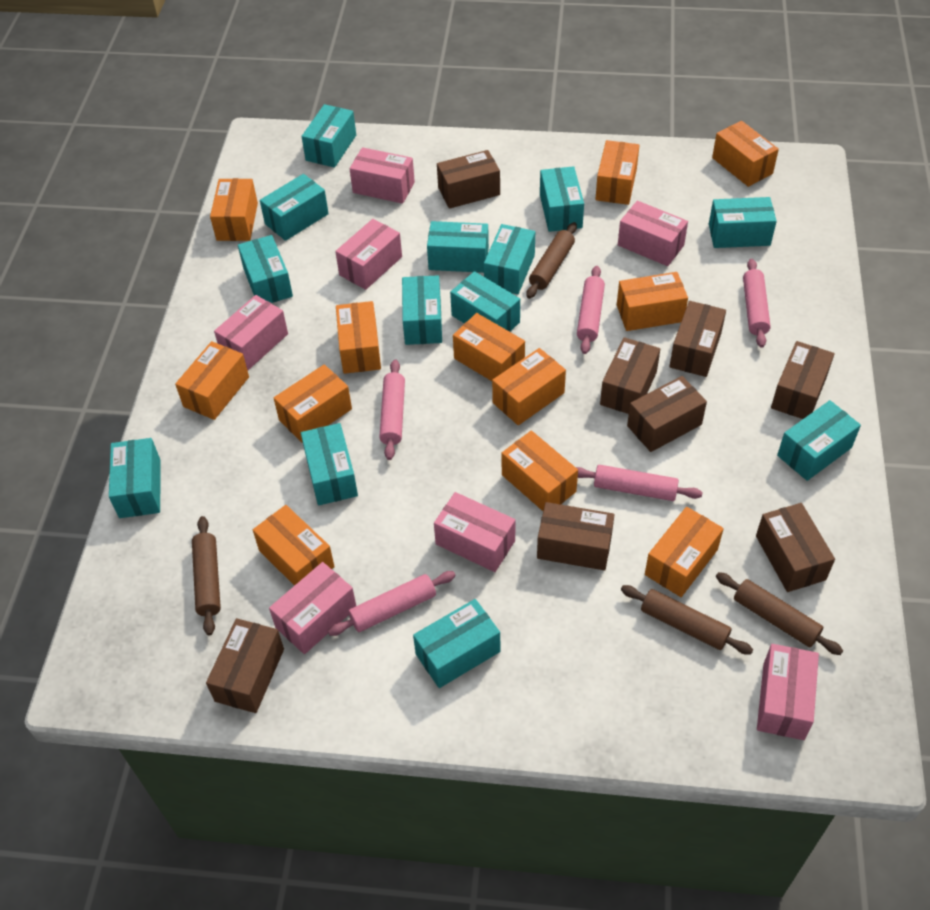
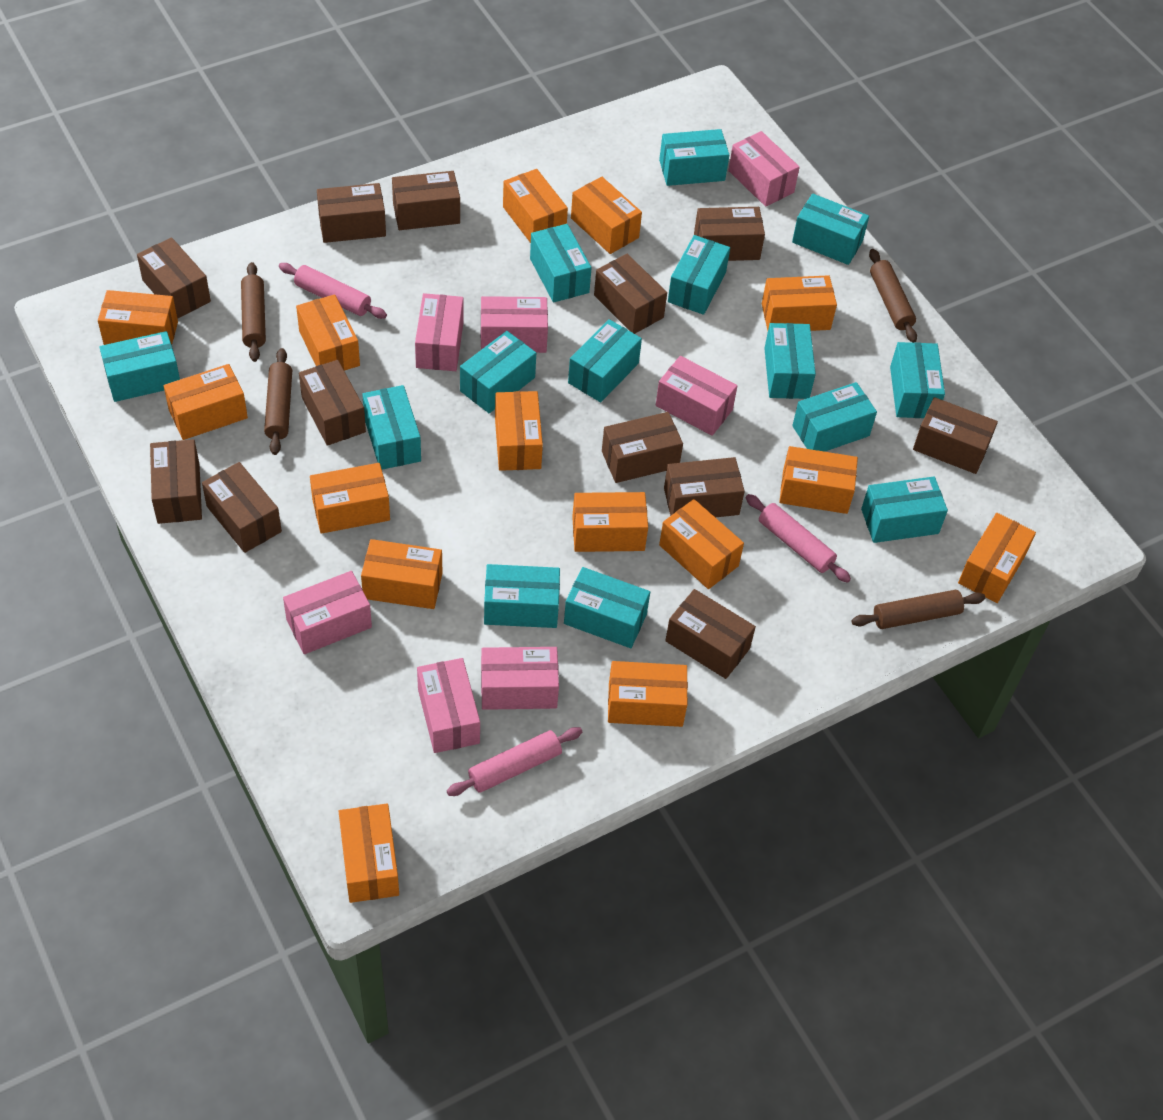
brown box: 8 -> 12
orange box: 12 -> 15
pink rolling pin: 5 -> 3
turquoise box: 13 -> 14

